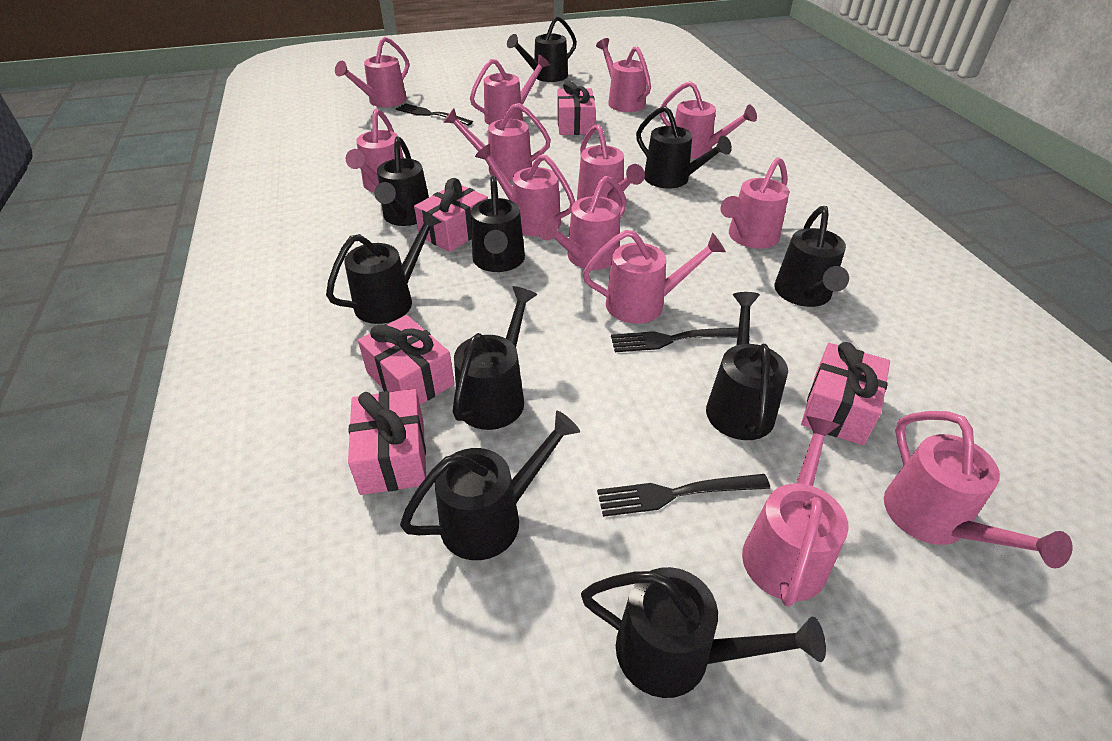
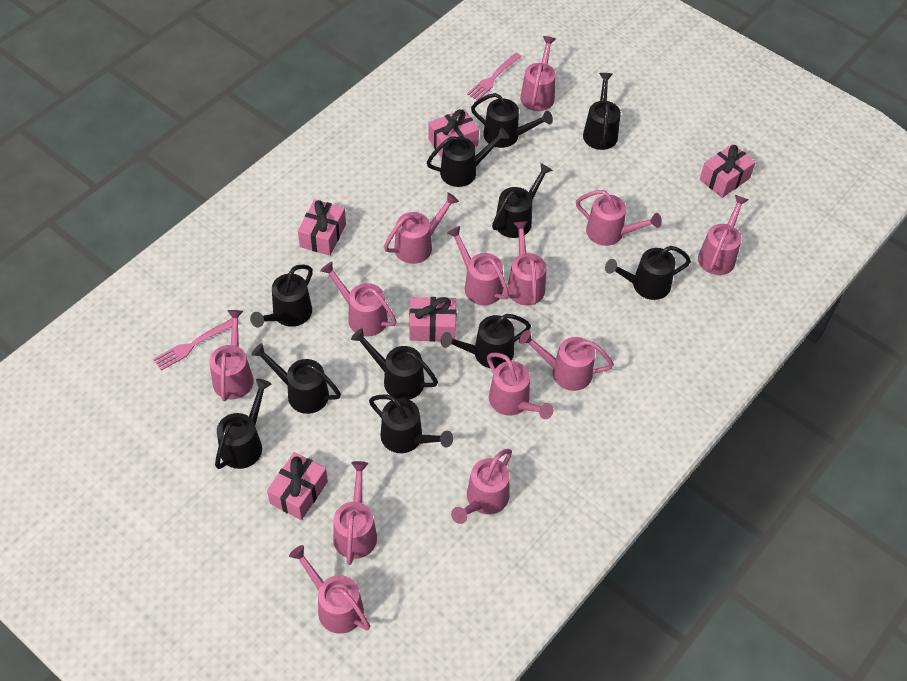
black fork: 3 -> 0
black watering can: 10 -> 11
pink fork: 0 -> 2

